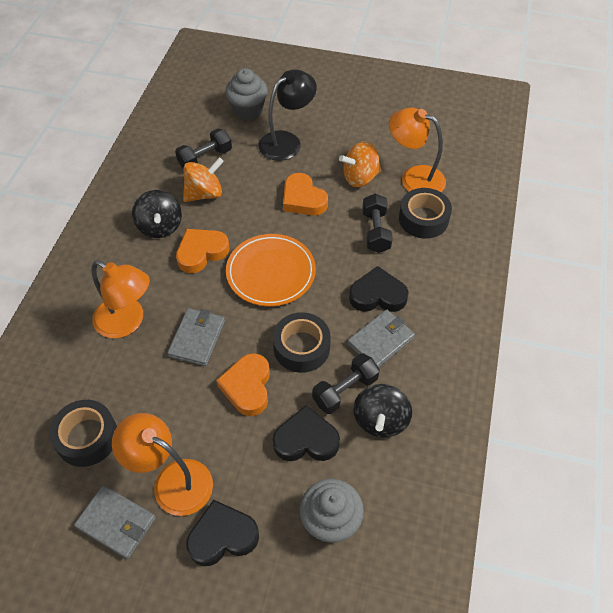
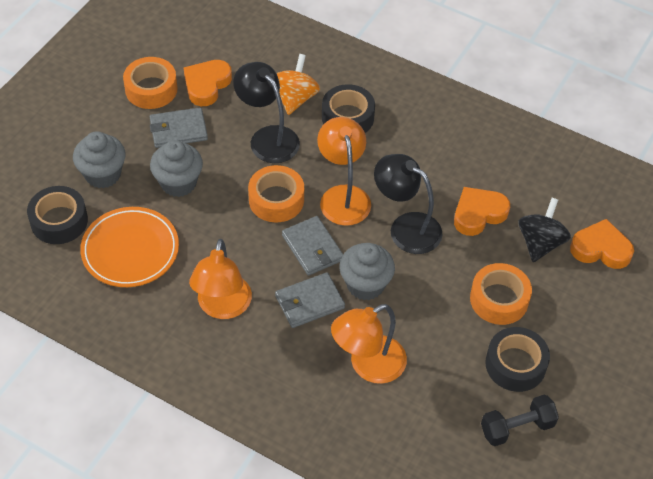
black dumbbell: 3 -> 1
black heart: 3 -> 0
black lamp: 1 -> 2
black spinning top: 2 -> 1
grey cupcake: 2 -> 3
orange spinning top: 2 -> 1
orange tape: 0 -> 3

